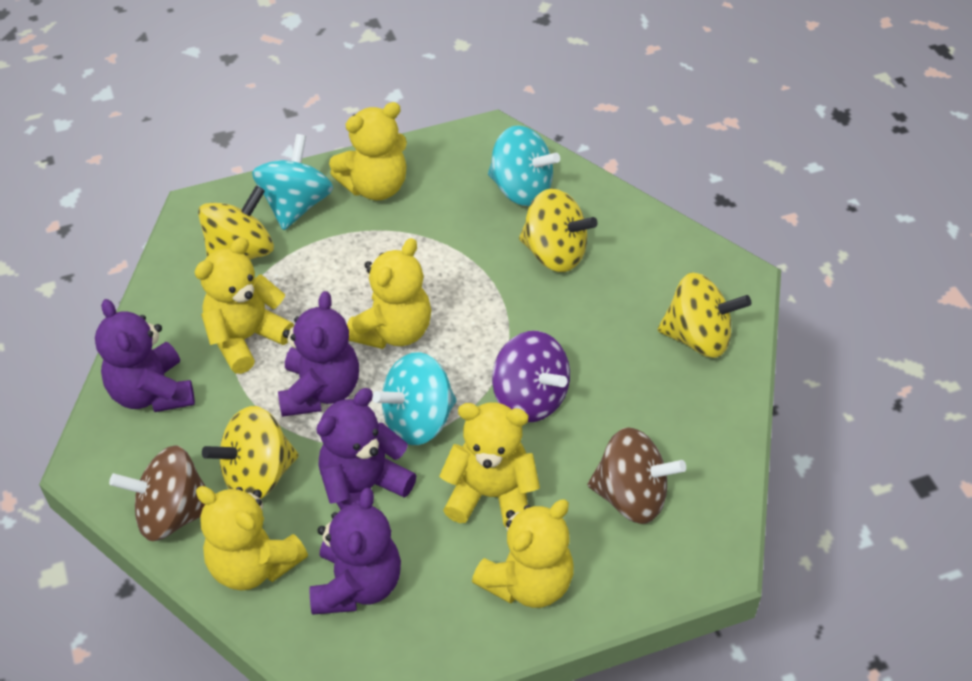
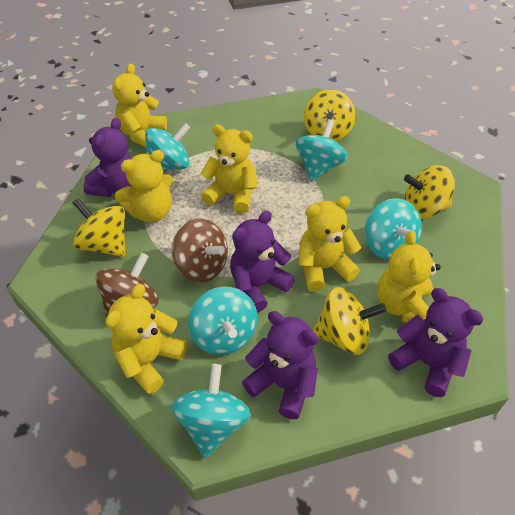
purple spinning top: 1 -> 0
turquoise spinning top: 3 -> 5

